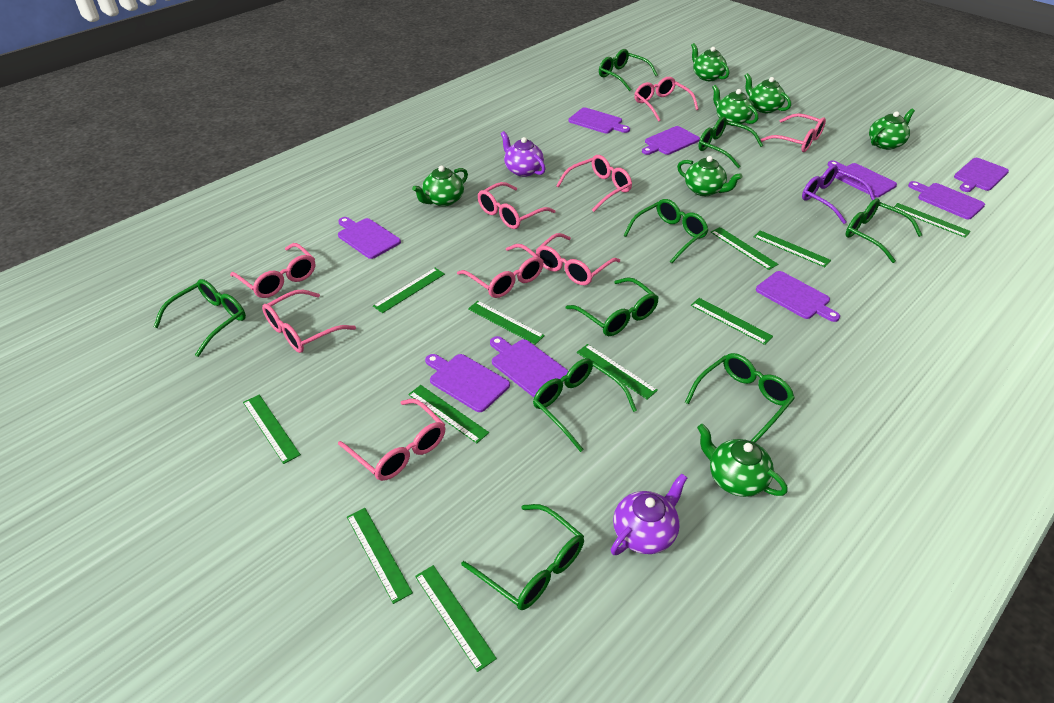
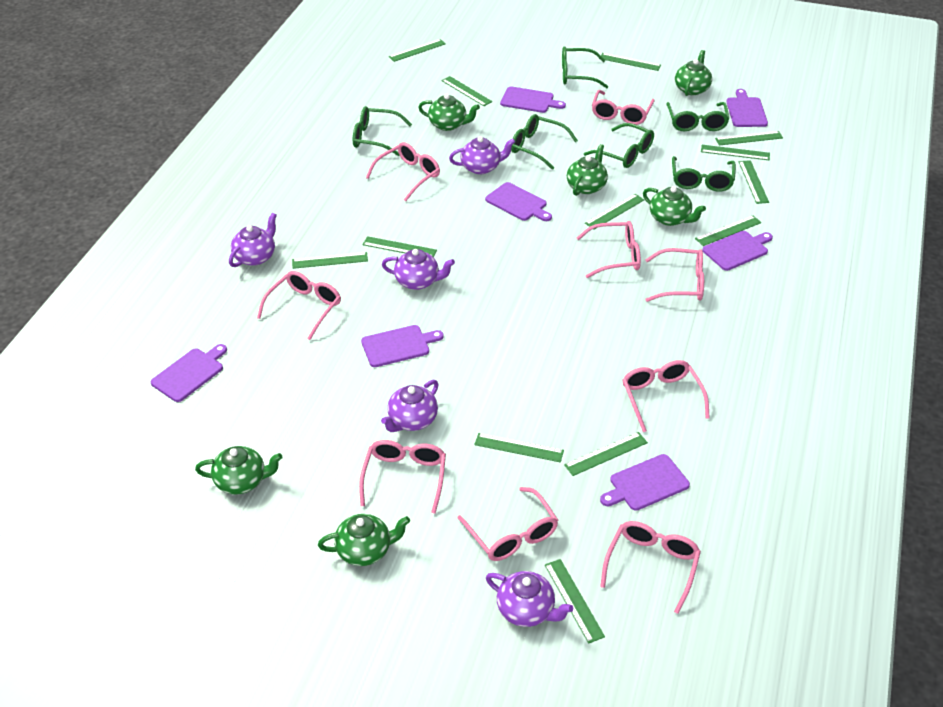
green glasses: 9 -> 6
green ruler: 11 -> 13
green teapot: 7 -> 6
purple cutting board: 9 -> 7
purple glasses: 1 -> 0
purple teapot: 2 -> 5

